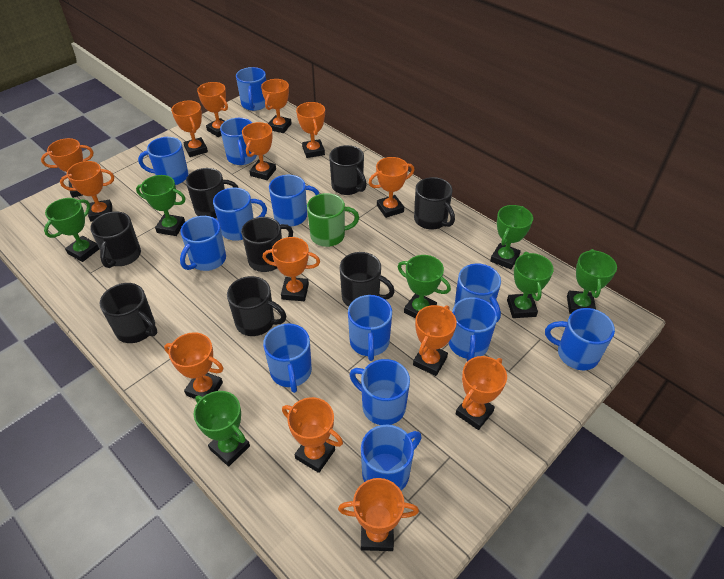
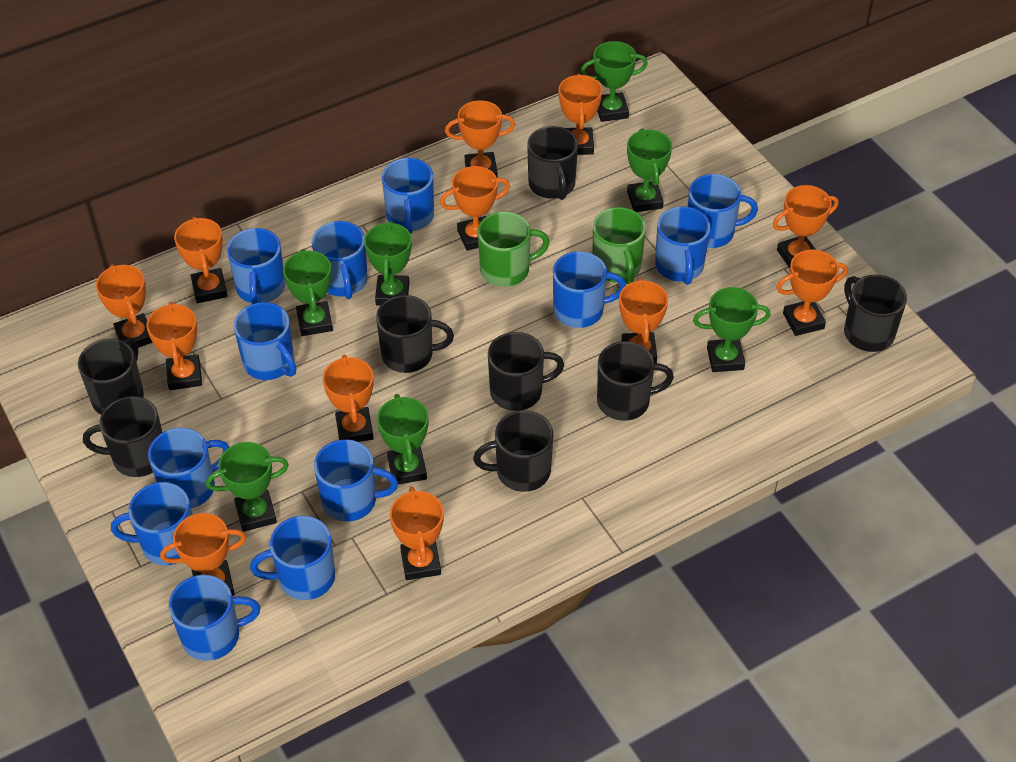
blue mug: 13 -> 12
green mug: 1 -> 2
orange trophy: 14 -> 12

